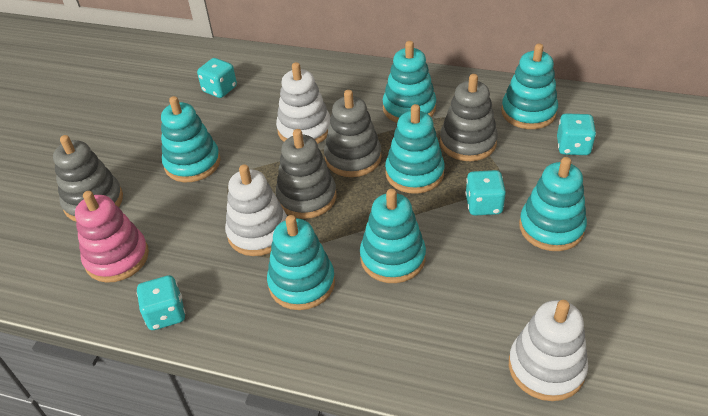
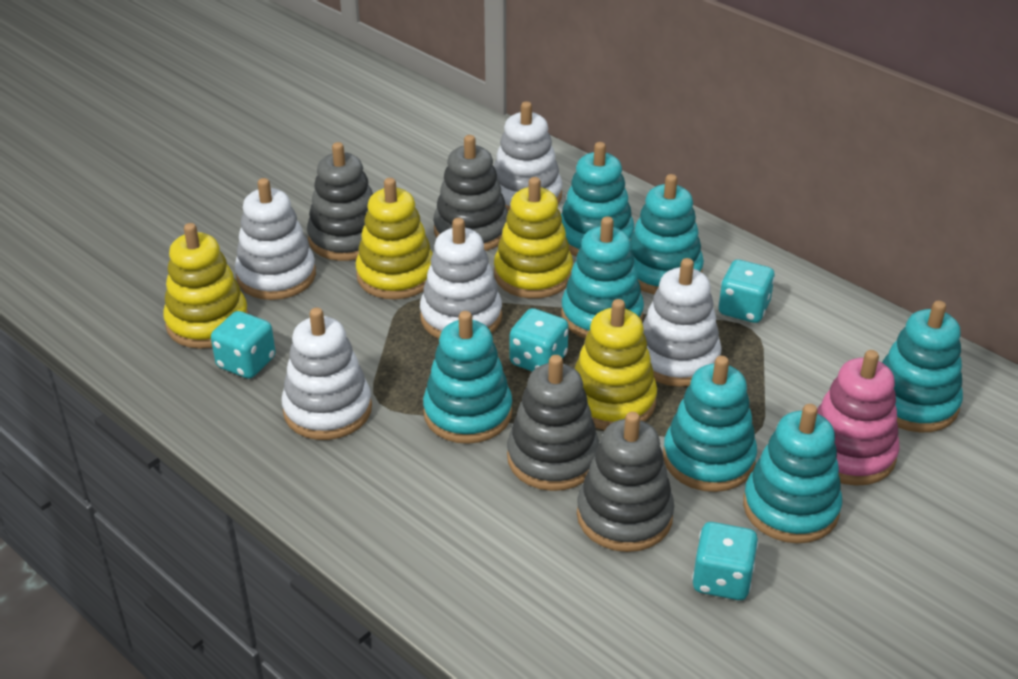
white stacking toy: 3 -> 5
yellow stacking toy: 0 -> 4

